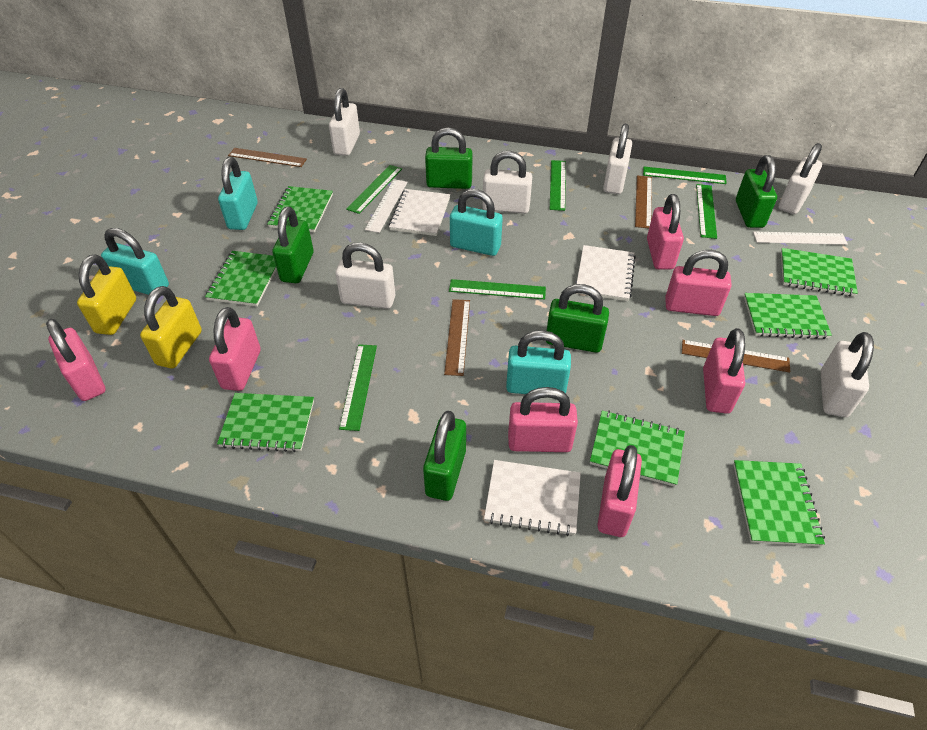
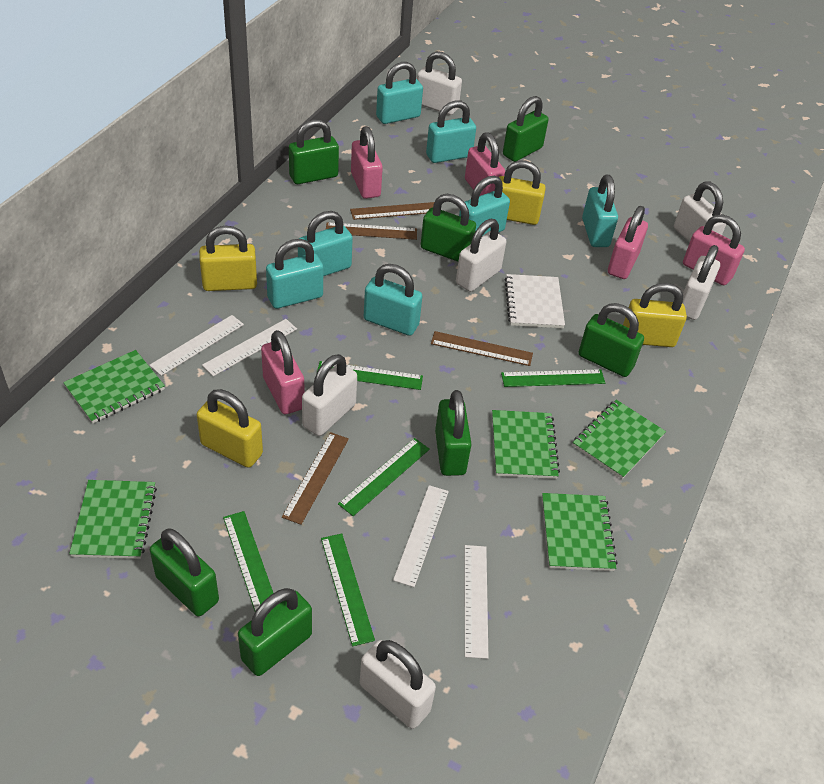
green notebook: 7 -> 5
green padlock: 5 -> 7
green ruler: 6 -> 5
pink padlock: 7 -> 5
turquoise padlock: 4 -> 7
white notebook: 3 -> 1
white ruler: 2 -> 4
yellow padlock: 2 -> 4

